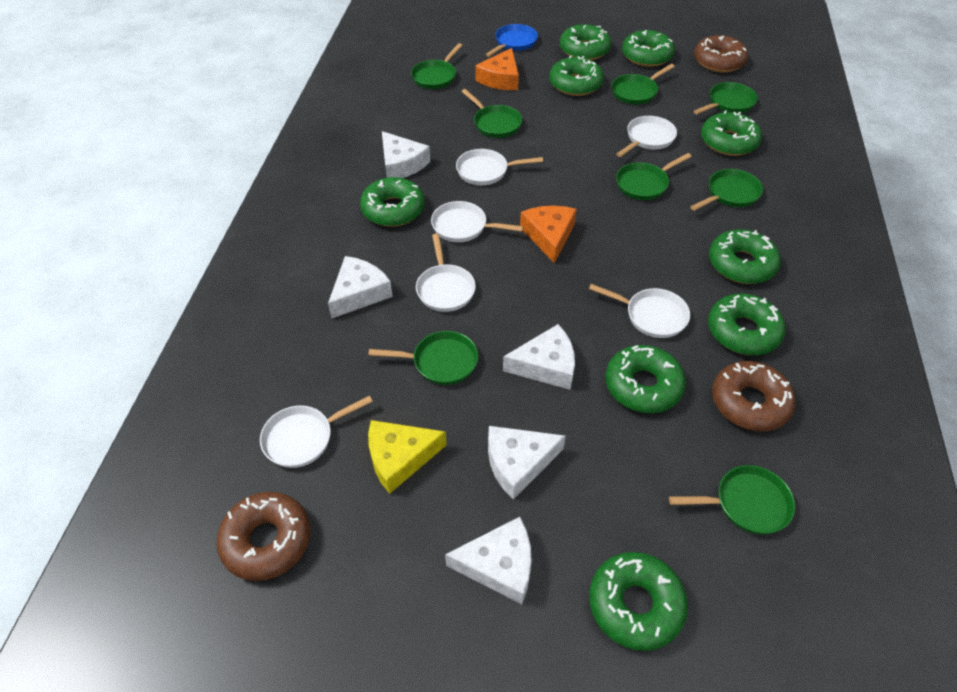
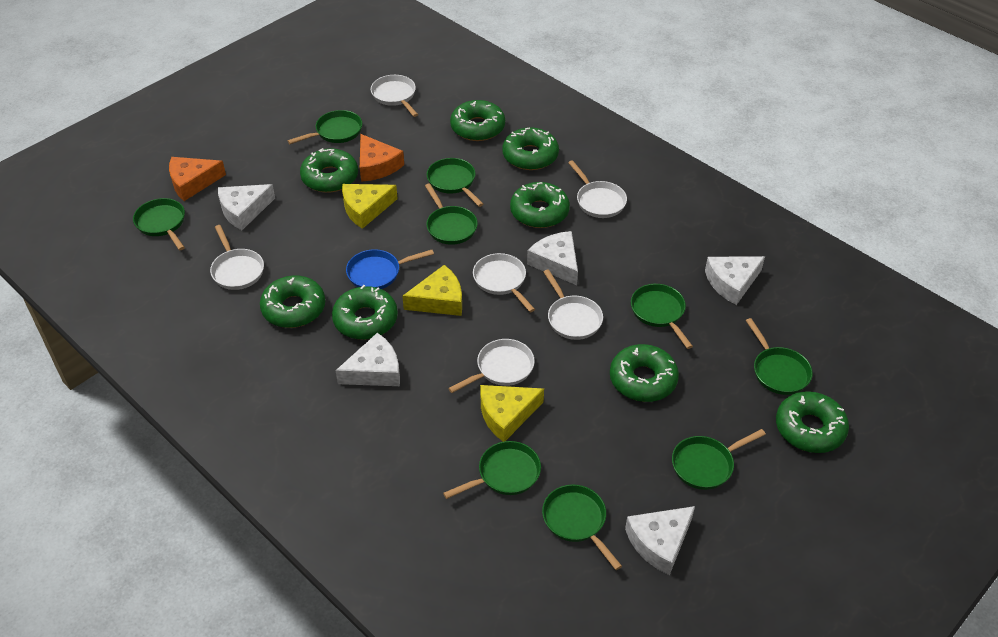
brown donut: 3 -> 0
green donut: 9 -> 8
green pan: 8 -> 9
yellow cheese: 1 -> 3

